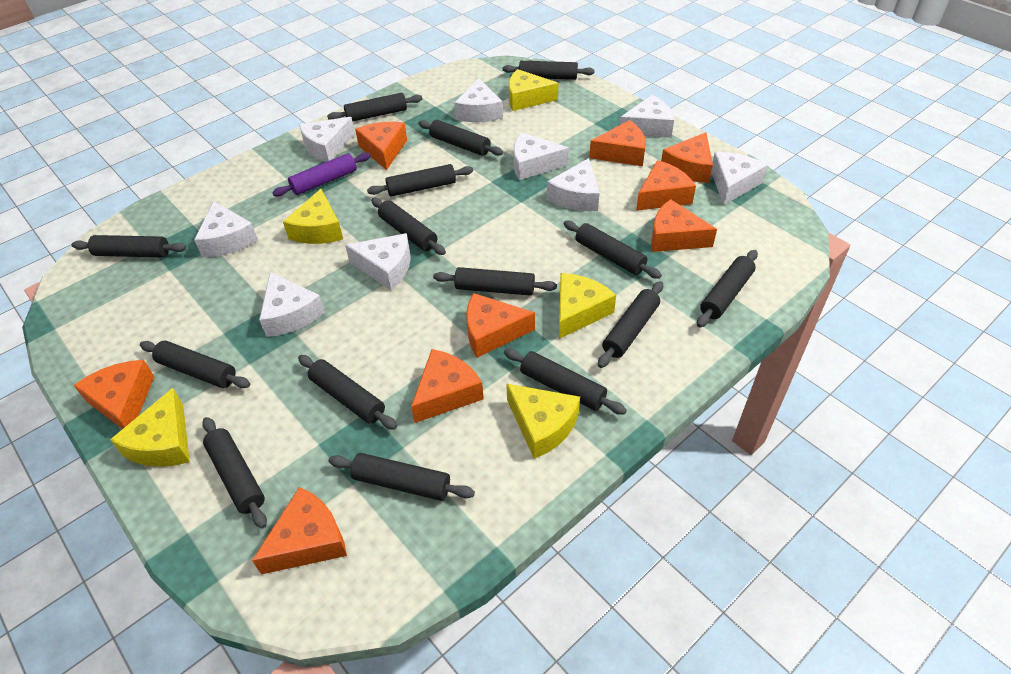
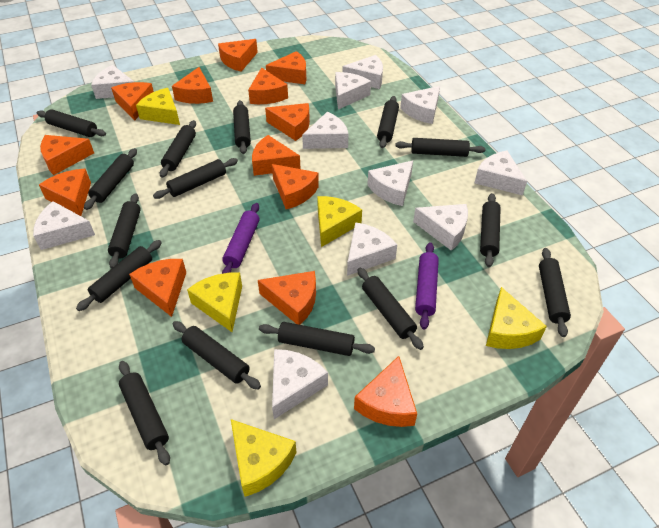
orange cheese: 9 -> 13
purple rolling pin: 1 -> 2
white cheese: 9 -> 11

